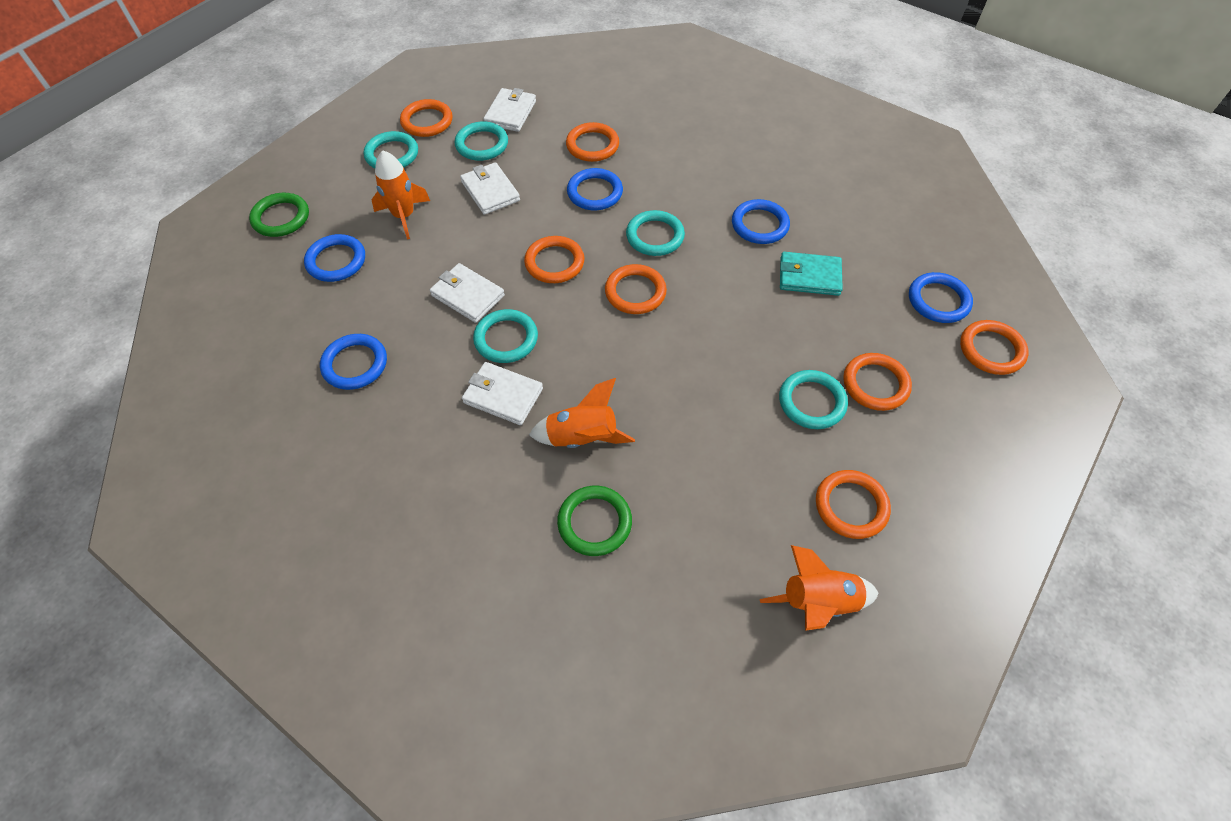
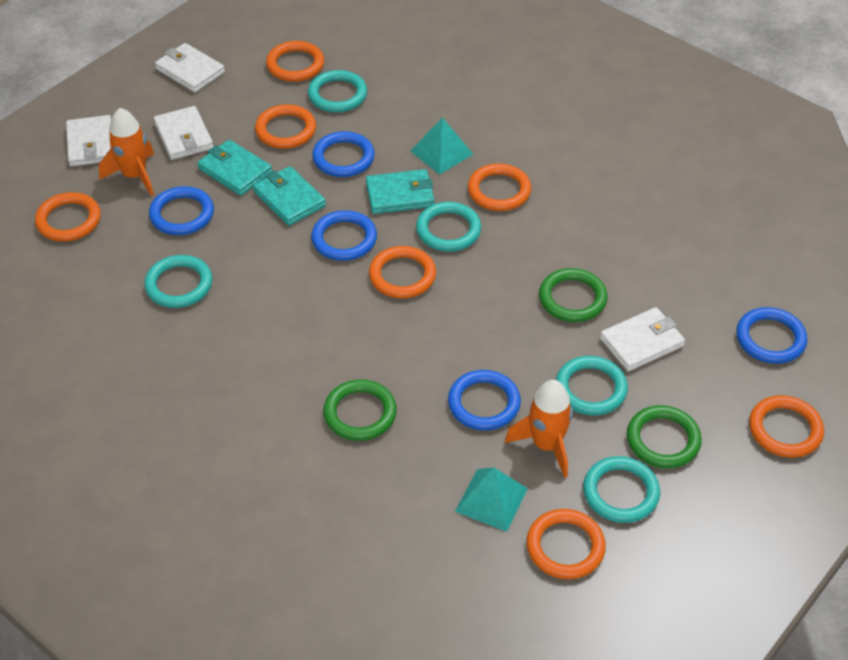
green ring: 2 -> 3
orange rocket: 3 -> 2
turquoise pyramid: 0 -> 2
turquoise wallet: 1 -> 3

